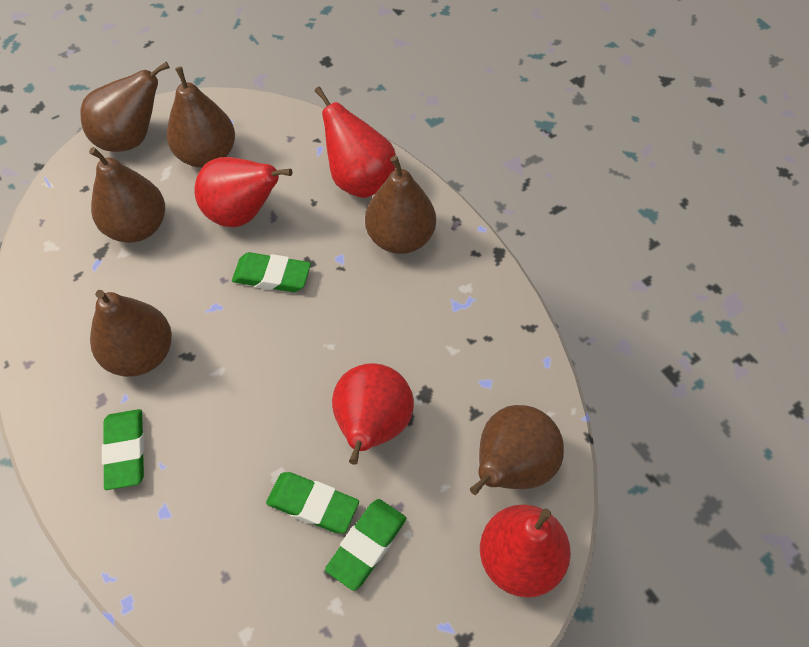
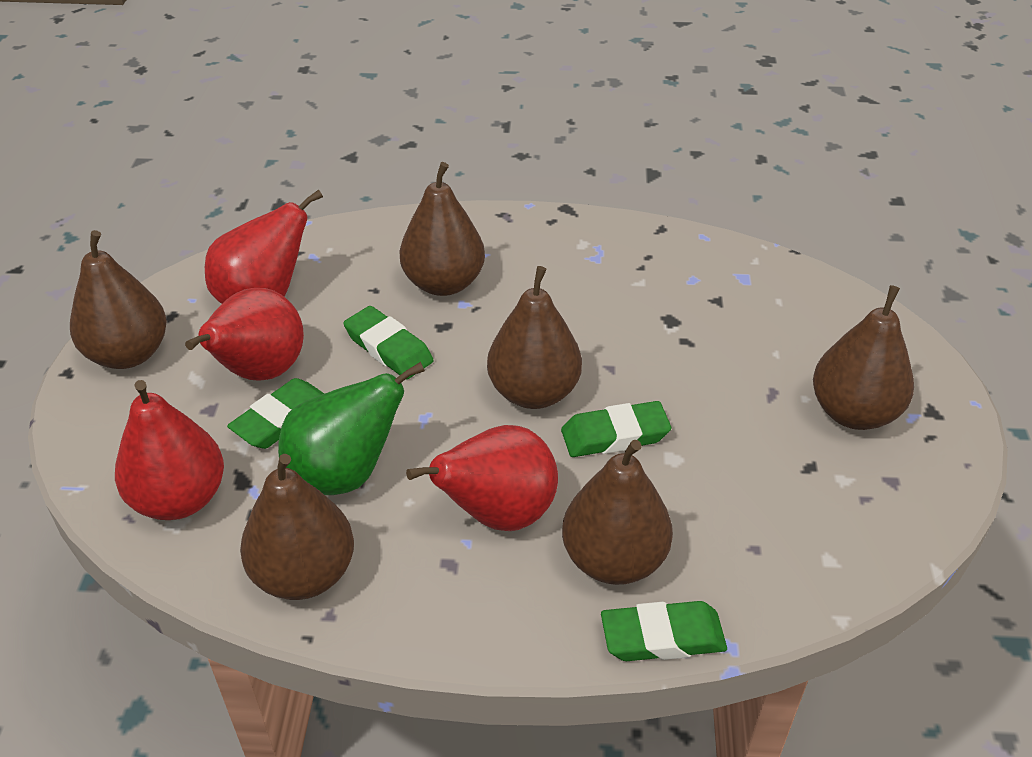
green pear: 0 -> 1

